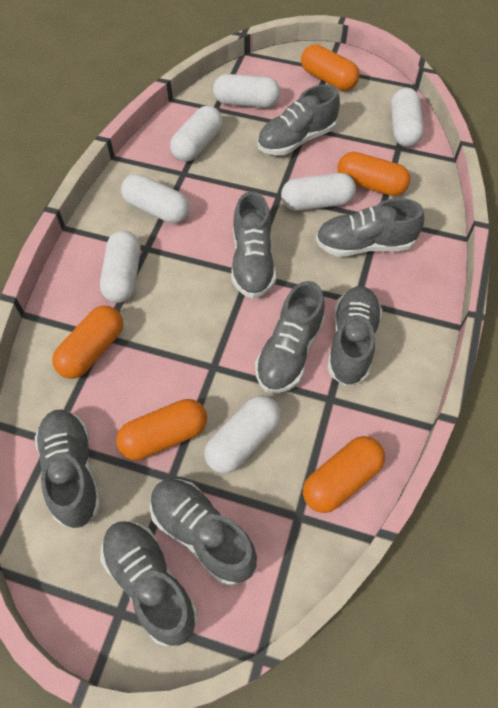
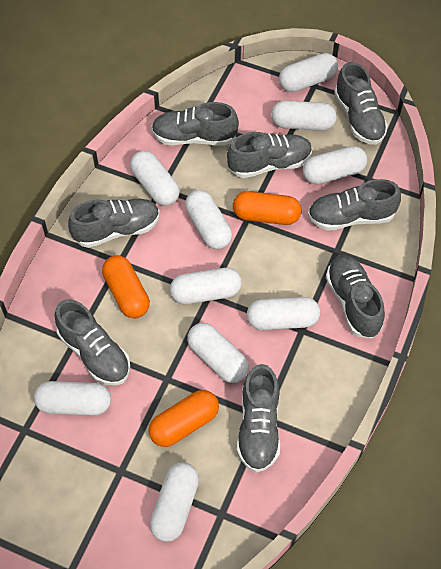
orange capsule: 5 -> 3
white capsule: 7 -> 10

